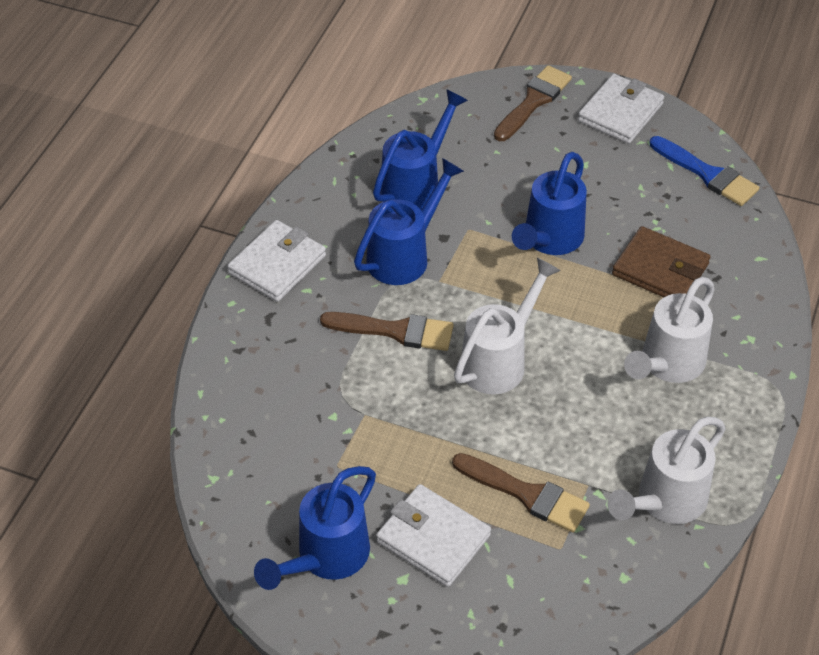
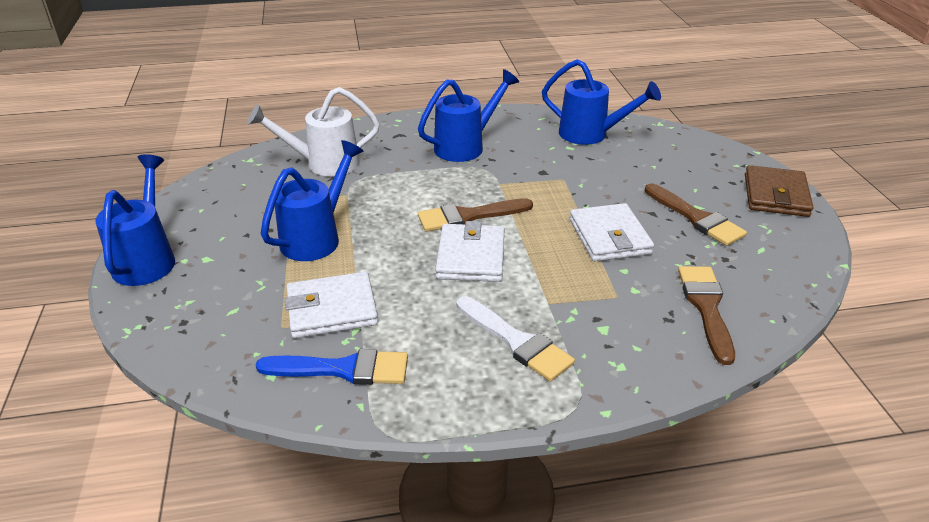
white brush: 0 -> 1
white watering can: 3 -> 1

